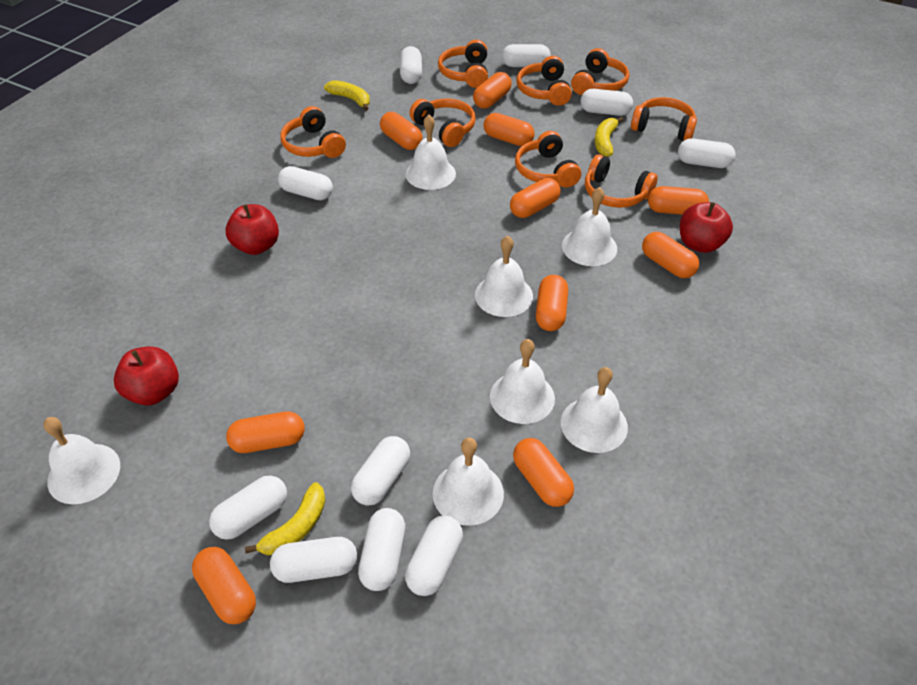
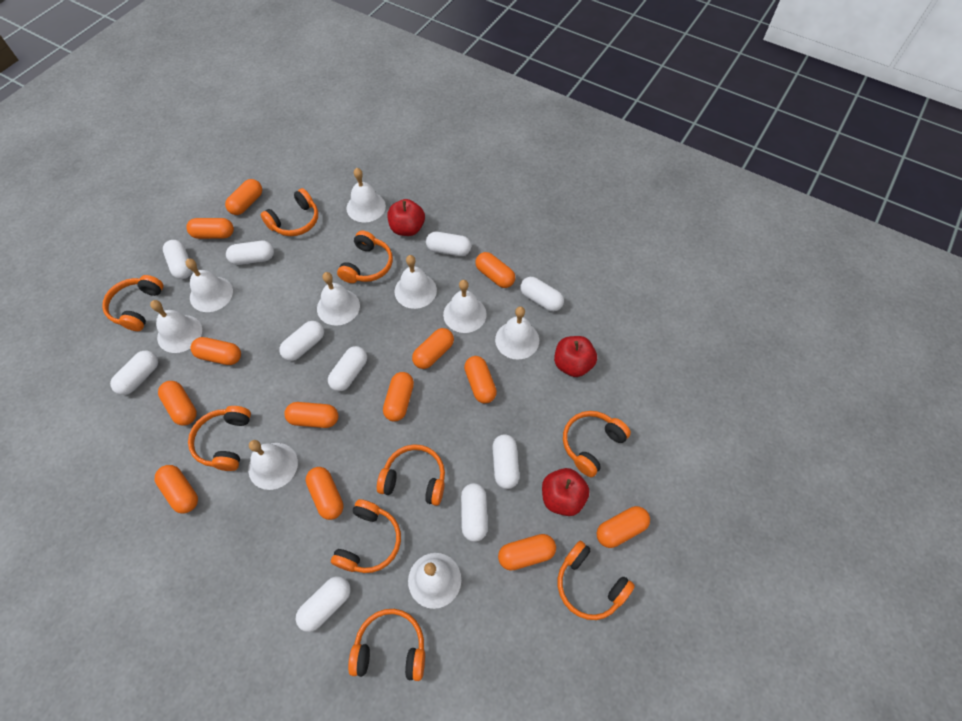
orange capsule: 10 -> 13
orange headphones: 8 -> 9
white bell: 7 -> 9
yellow banana: 3 -> 0

